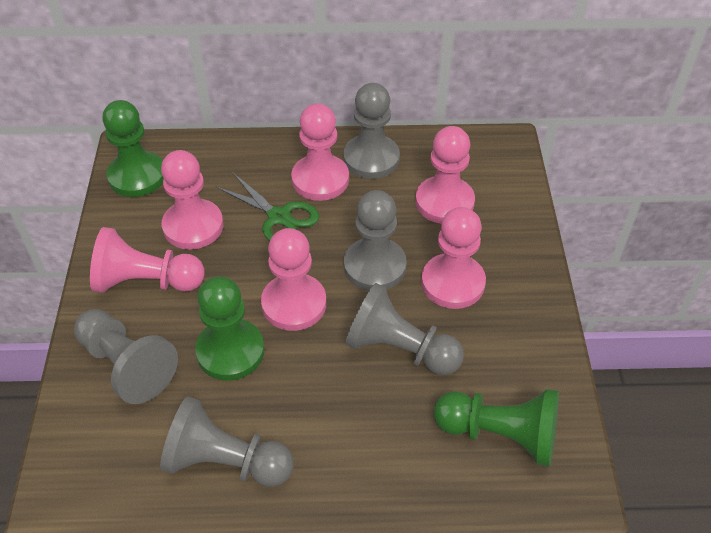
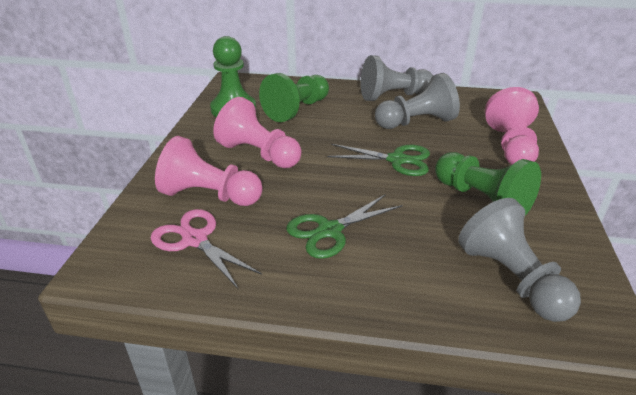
green scissors: 1 -> 2
grey pawn: 5 -> 3
pink pawn: 6 -> 3
pink scissors: 0 -> 1

